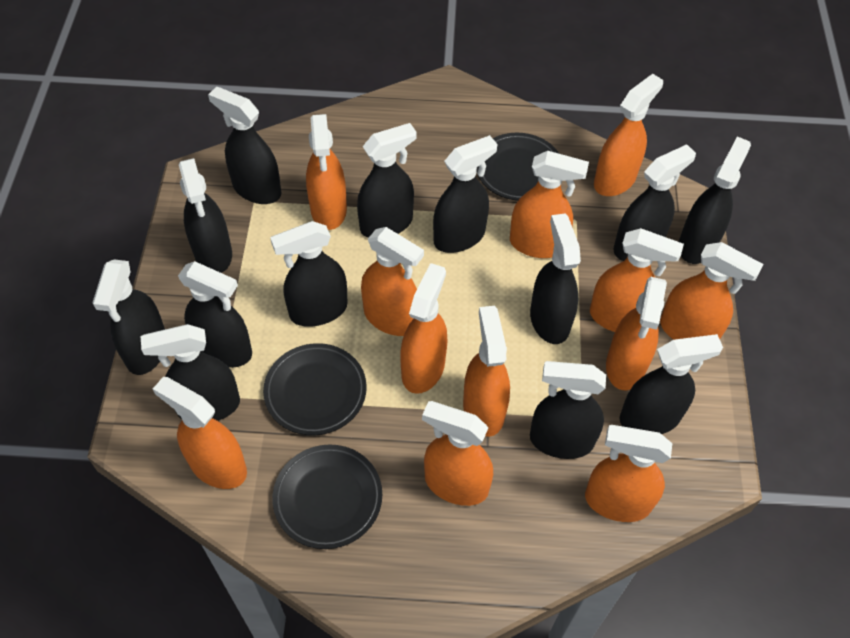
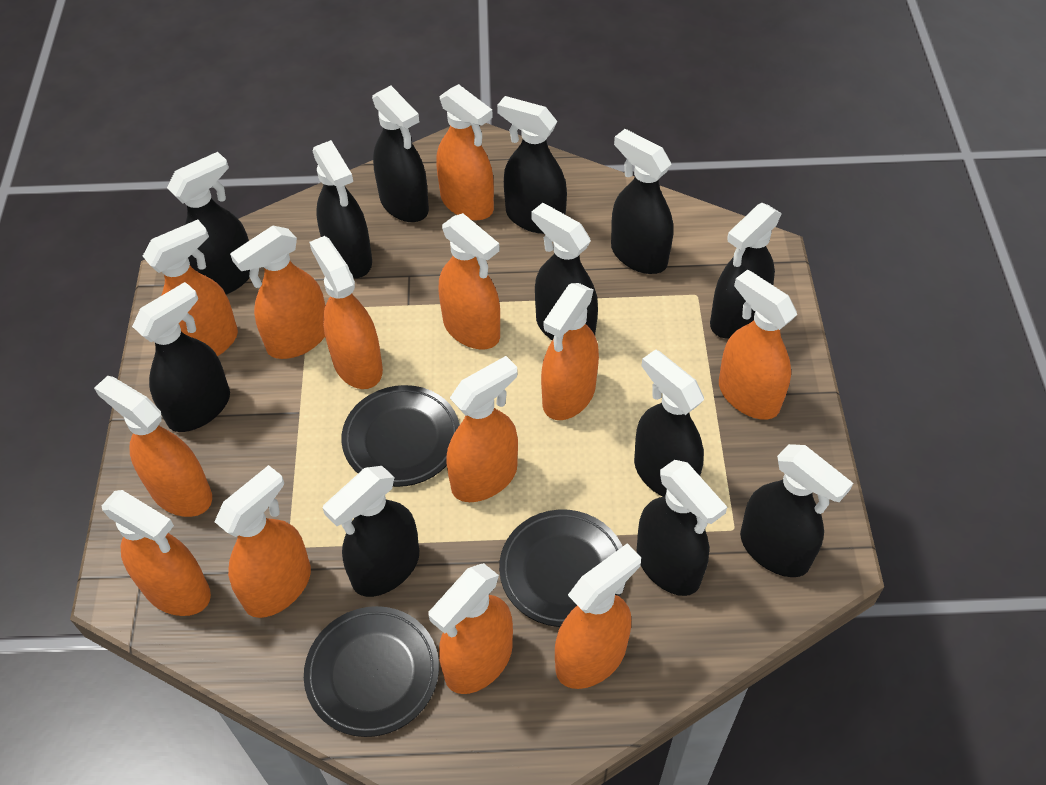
black spray bottle: 13 -> 12
orange spray bottle: 12 -> 13

